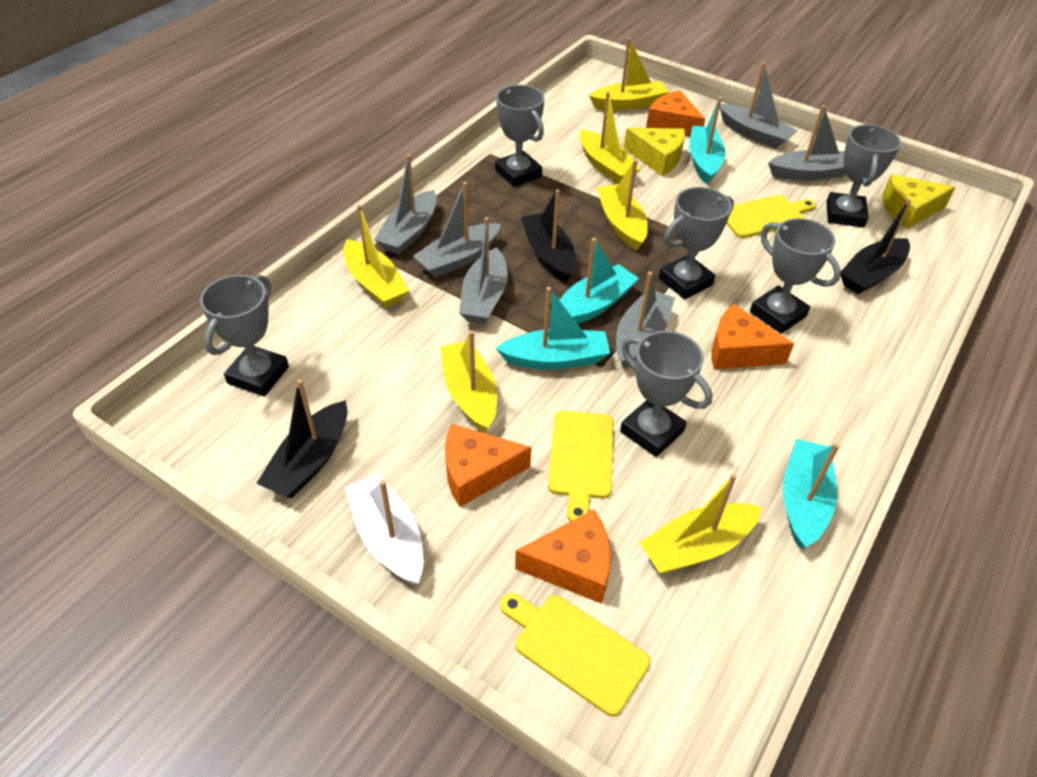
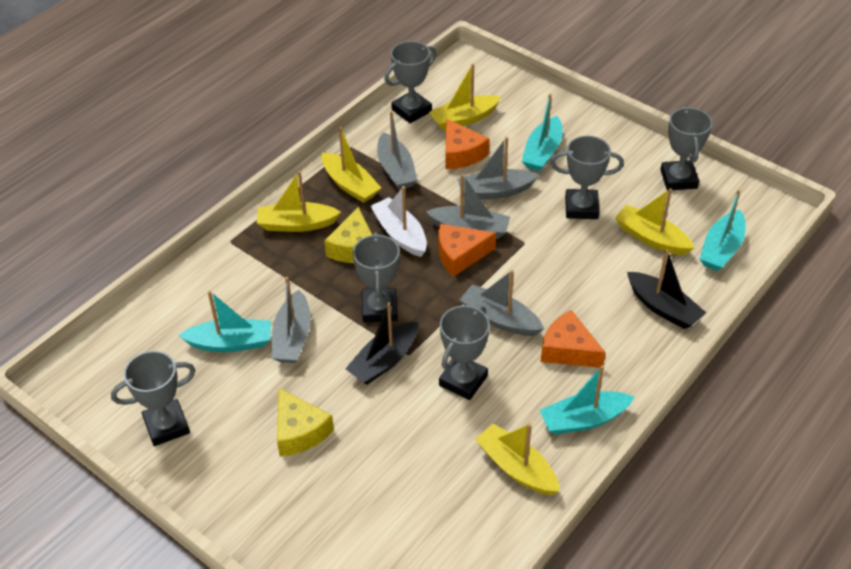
black boat: 3 -> 2
grey boat: 6 -> 5
orange cheese: 4 -> 3
yellow boat: 6 -> 5
yellow cutting board: 3 -> 0

